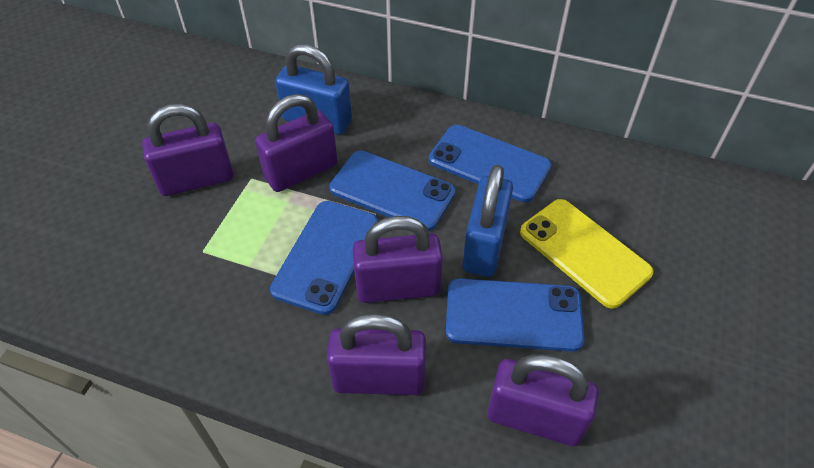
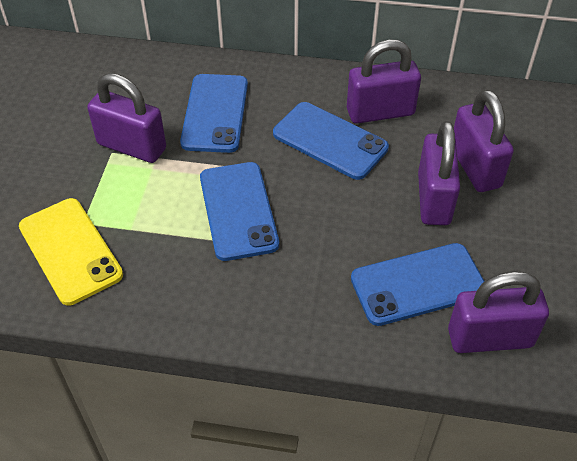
blue padlock: 2 -> 0

